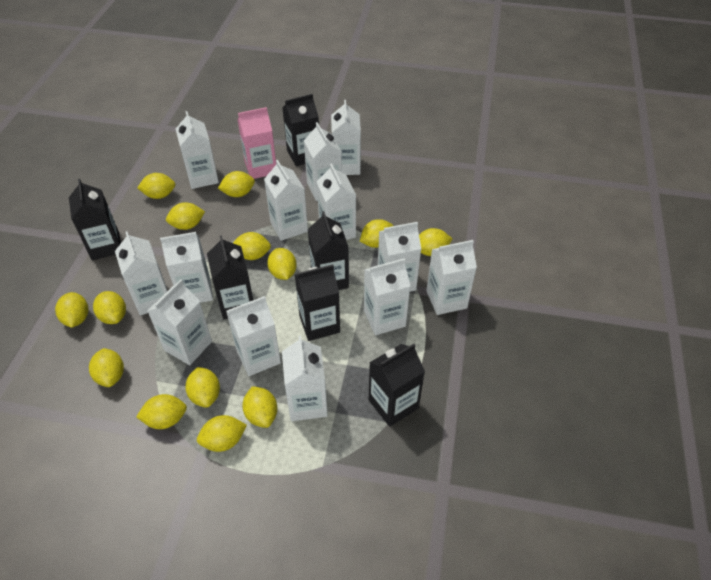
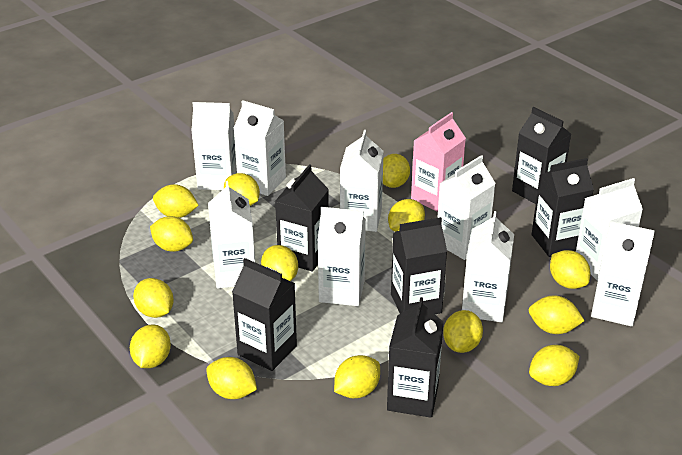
white carton: 13 -> 9

